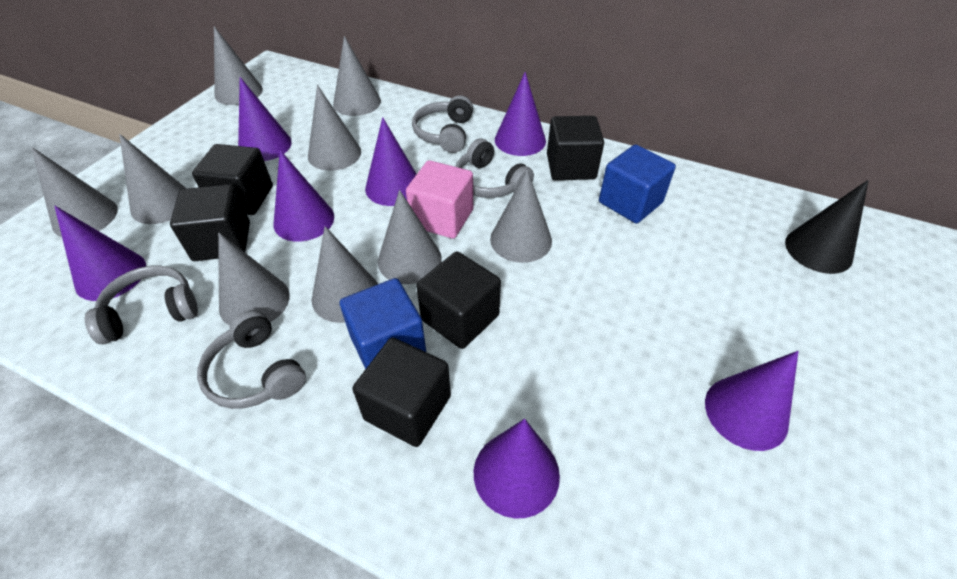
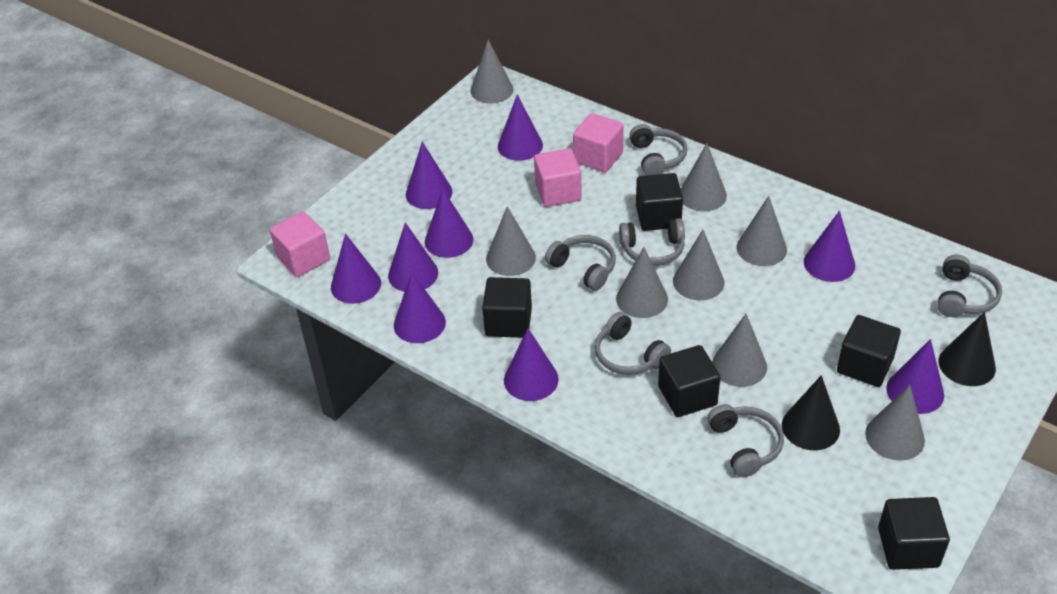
black cone: 1 -> 2
blue cube: 2 -> 0
grey cone: 9 -> 8
grey headphones: 4 -> 6
pink cube: 1 -> 3
purple cone: 7 -> 9

